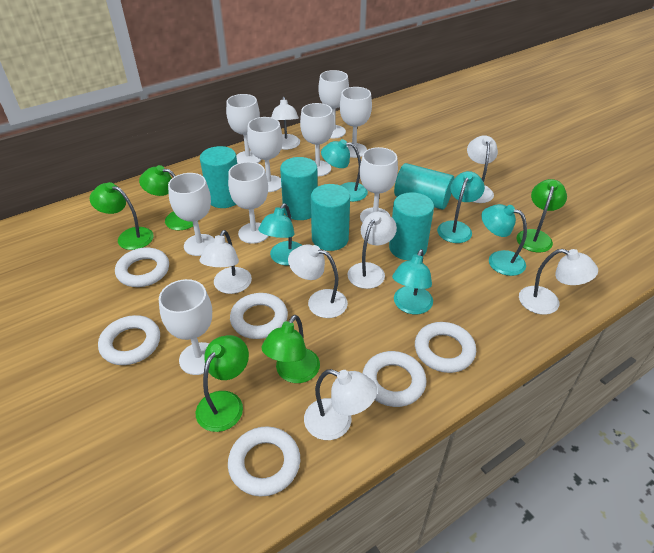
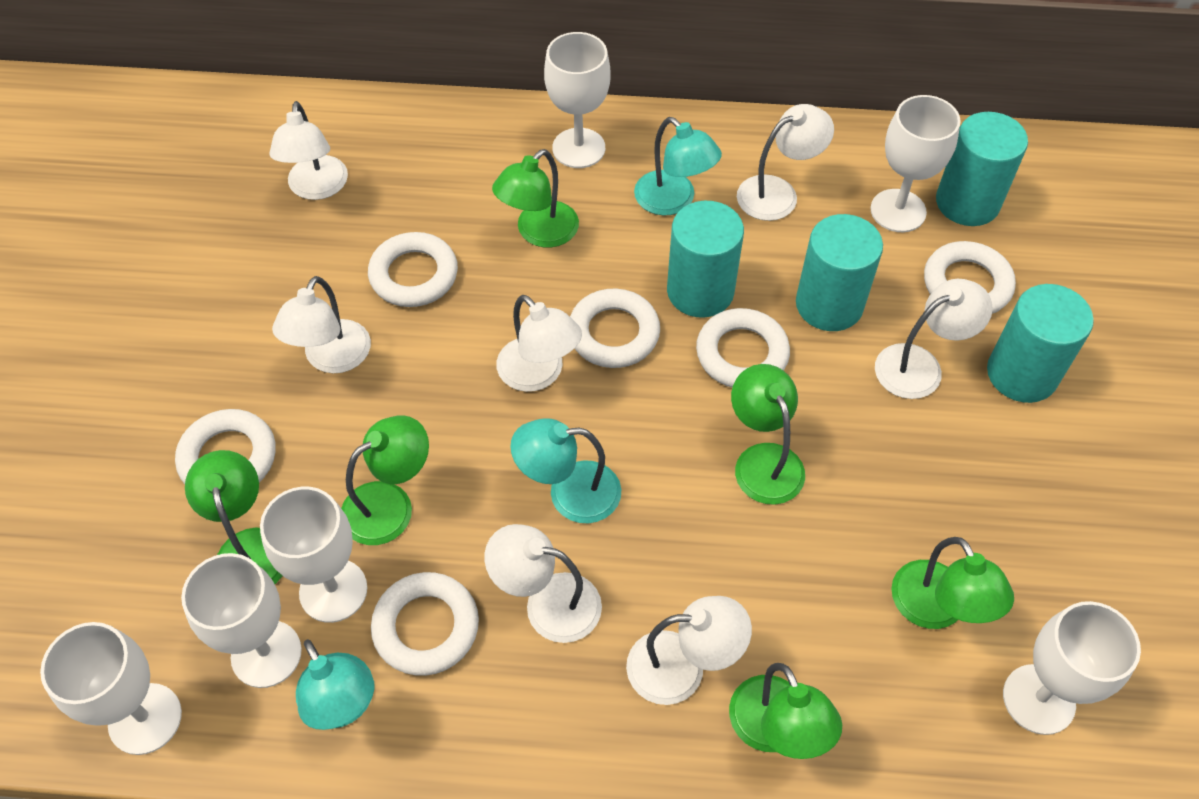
green lamp: 5 -> 6
turquoise cylinder: 5 -> 4
turquoise lamp: 5 -> 3
white goblet: 9 -> 6

